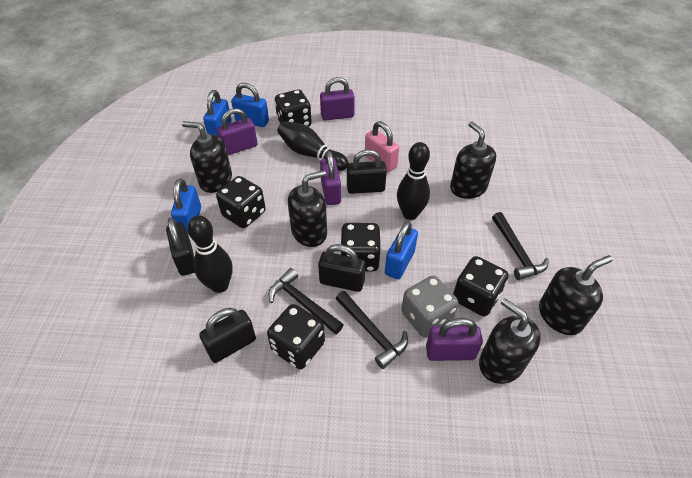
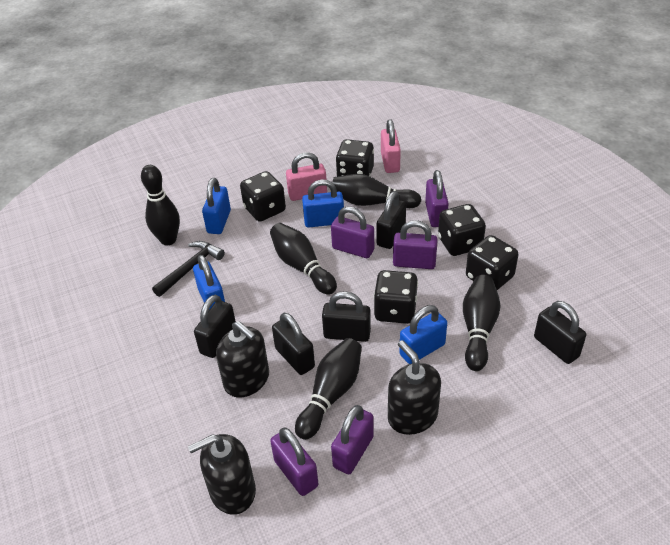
black bowling pin: 3 -> 5
black hammer: 3 -> 1
black padlock: 4 -> 5
black soap dispenser: 5 -> 3
grey dice: 1 -> 0
pink padlock: 1 -> 2
purple padlock: 4 -> 5

